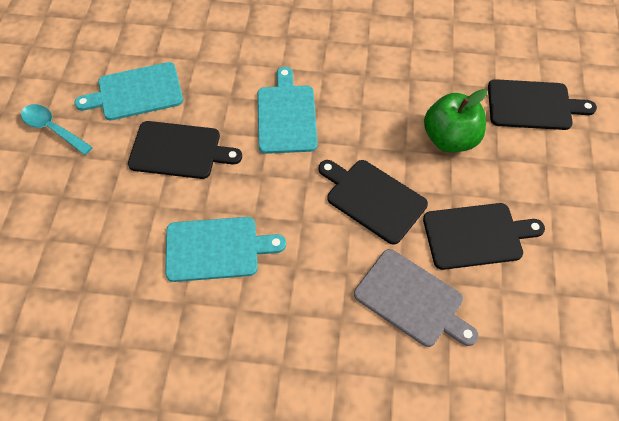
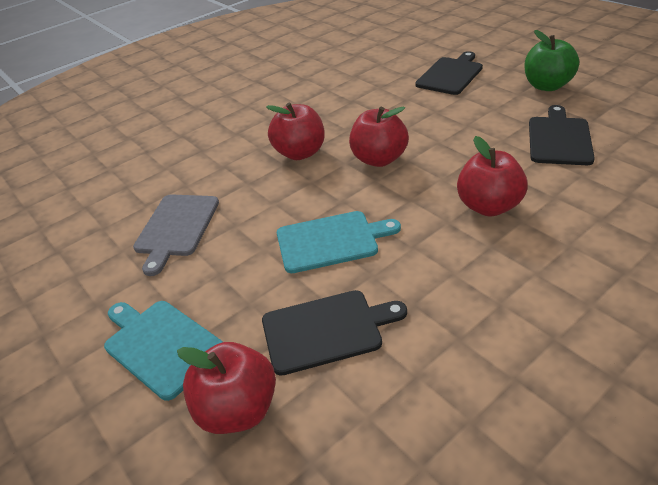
black cutting board: 4 -> 3
red apple: 0 -> 4
turquoise cutting board: 3 -> 2
turquoise spoon: 1 -> 0

